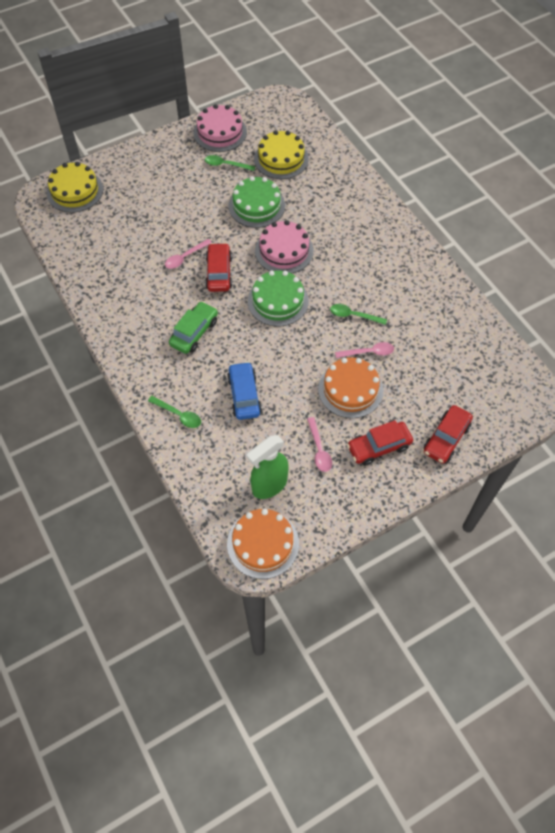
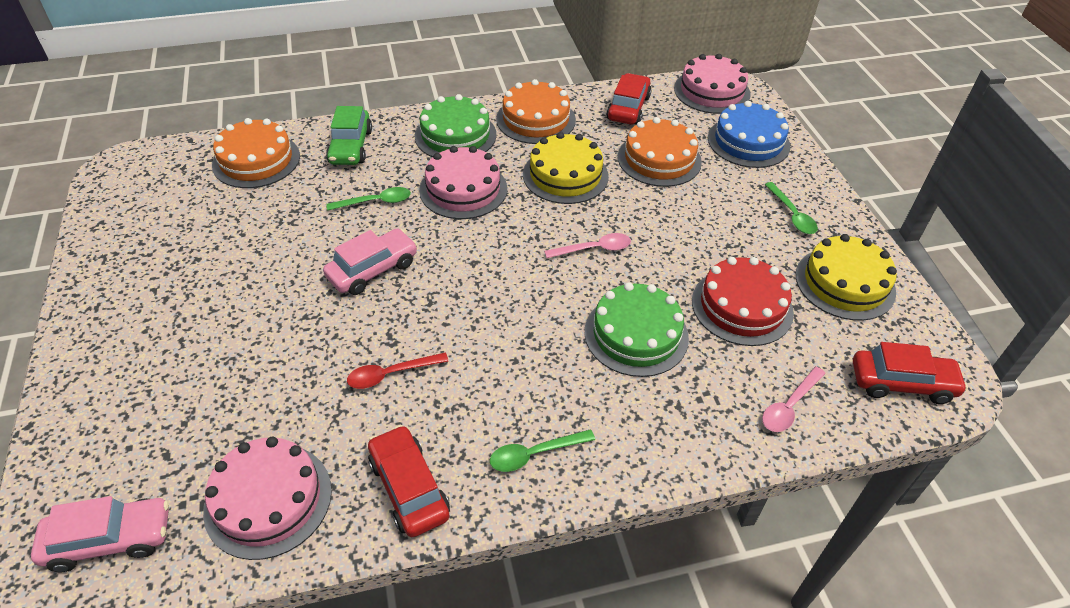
blue cake: 0 -> 1
blue car: 1 -> 0
green spray bottle: 1 -> 0
orange cake: 2 -> 3
pink cake: 2 -> 3
pink car: 0 -> 2
pink spoon: 3 -> 2
red cake: 0 -> 1
red spoon: 0 -> 1

